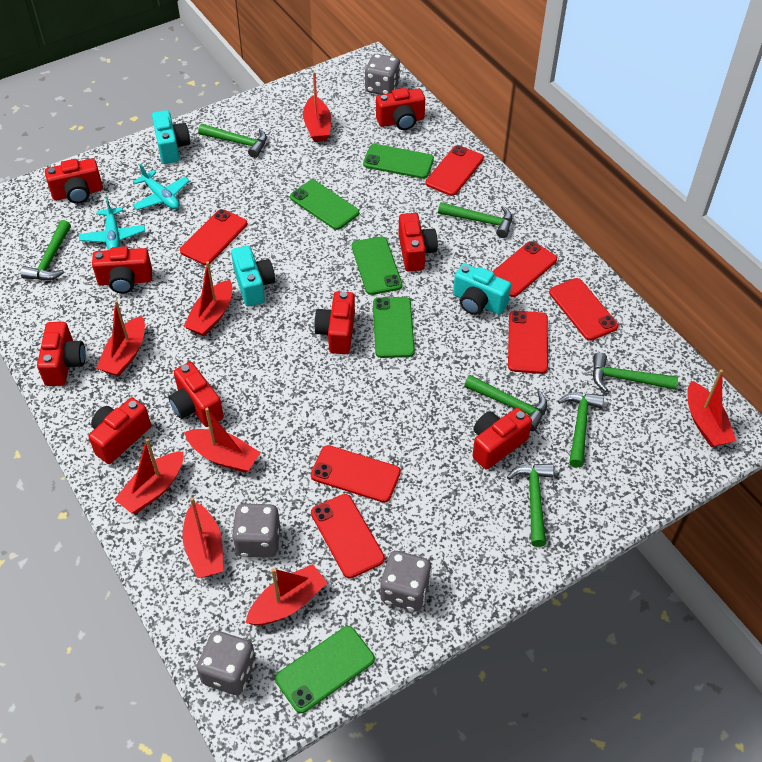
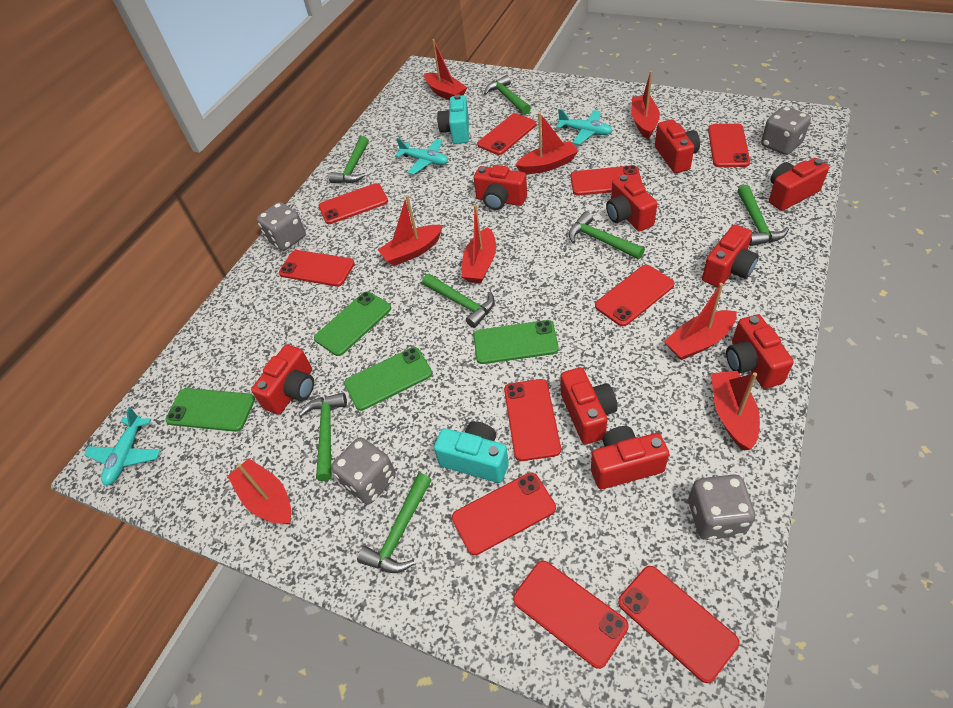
green phone: 5 -> 4
red phone: 7 -> 10
turquoise camera: 3 -> 2
turquoise plane: 2 -> 3

